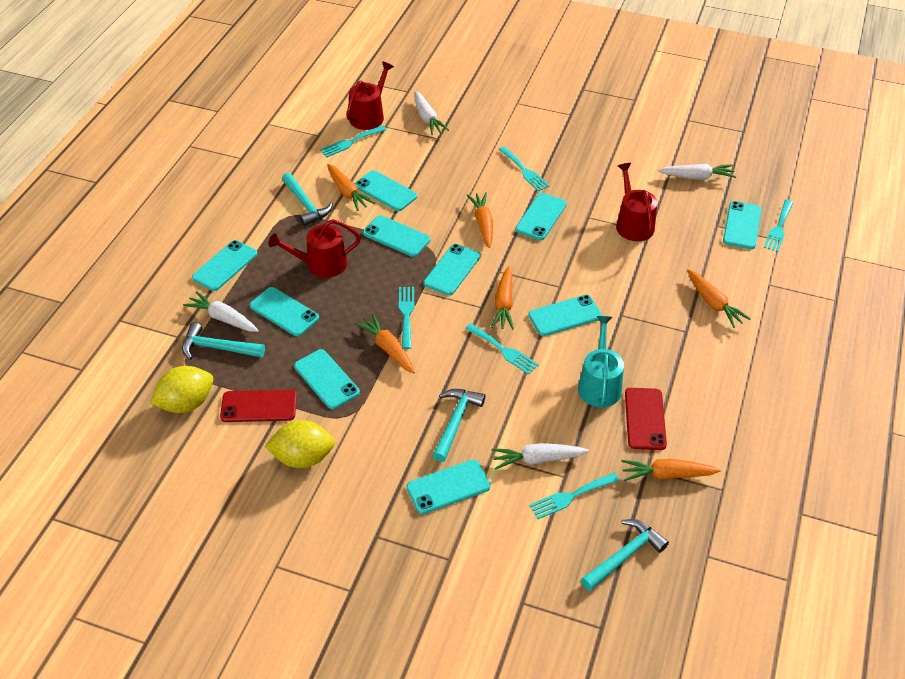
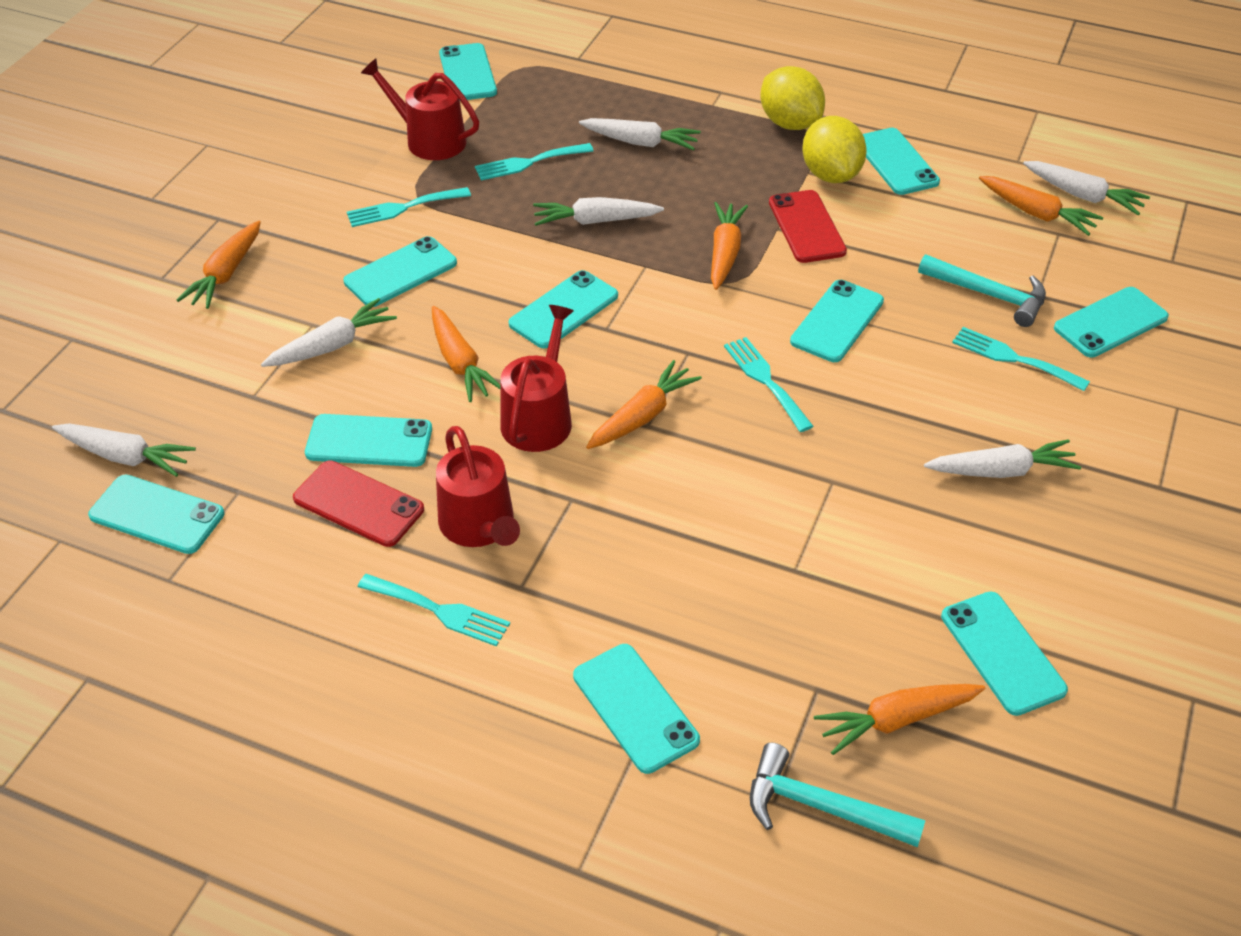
turquoise fork: 6 -> 5
turquoise hammer: 4 -> 2
turquoise watering can: 1 -> 0
white carrot: 4 -> 6

